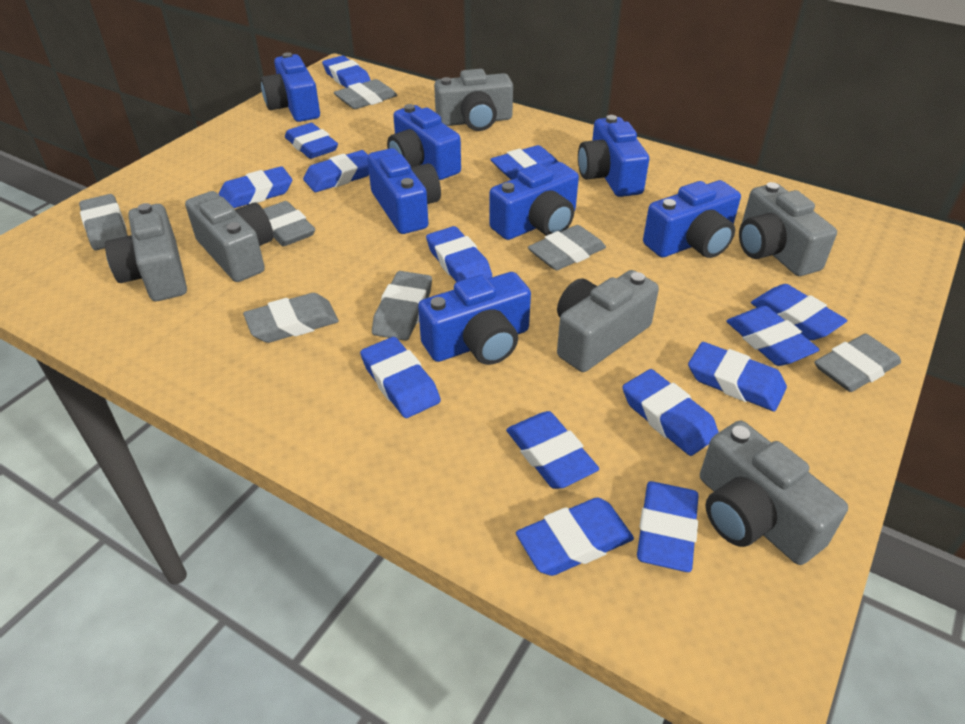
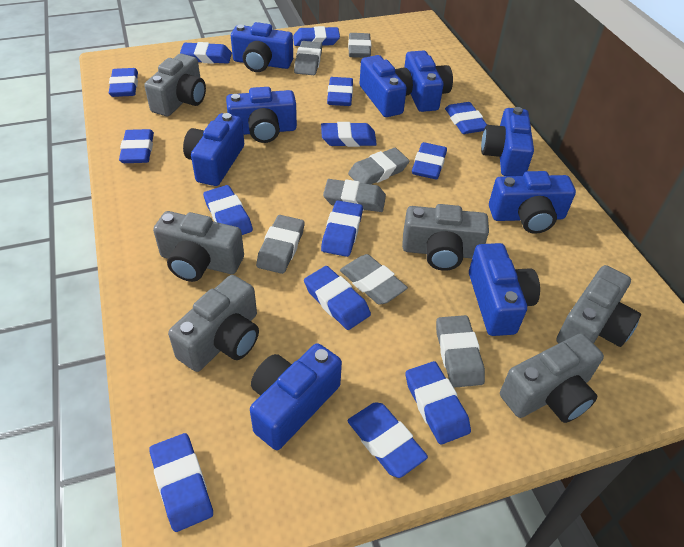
blue camera: 7 -> 9

